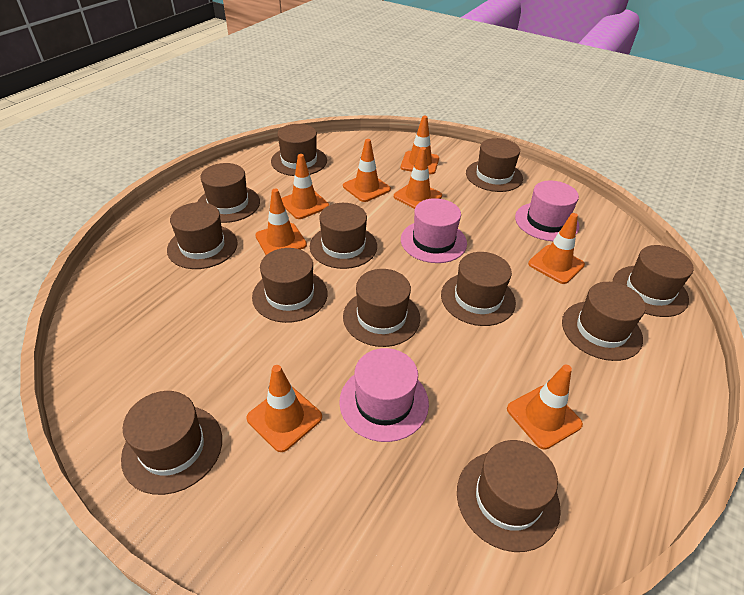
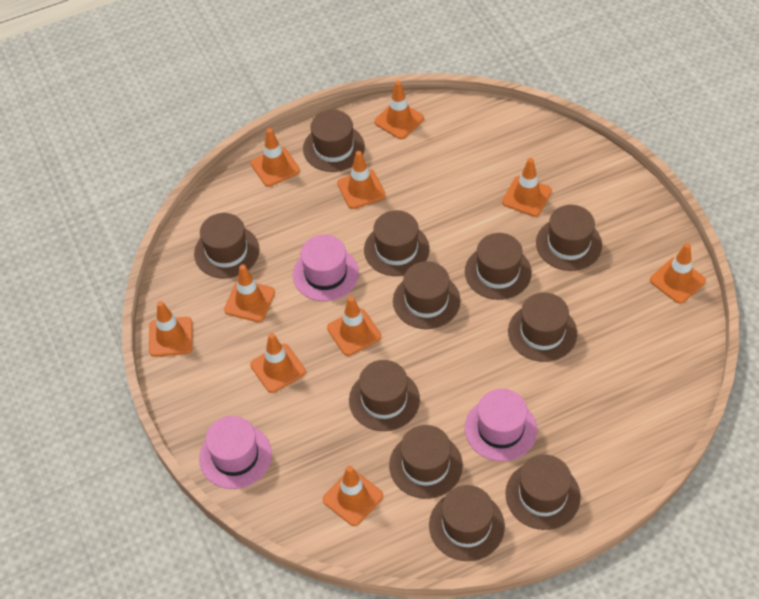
brown hat: 12 -> 11
orange traffic cone: 8 -> 10

